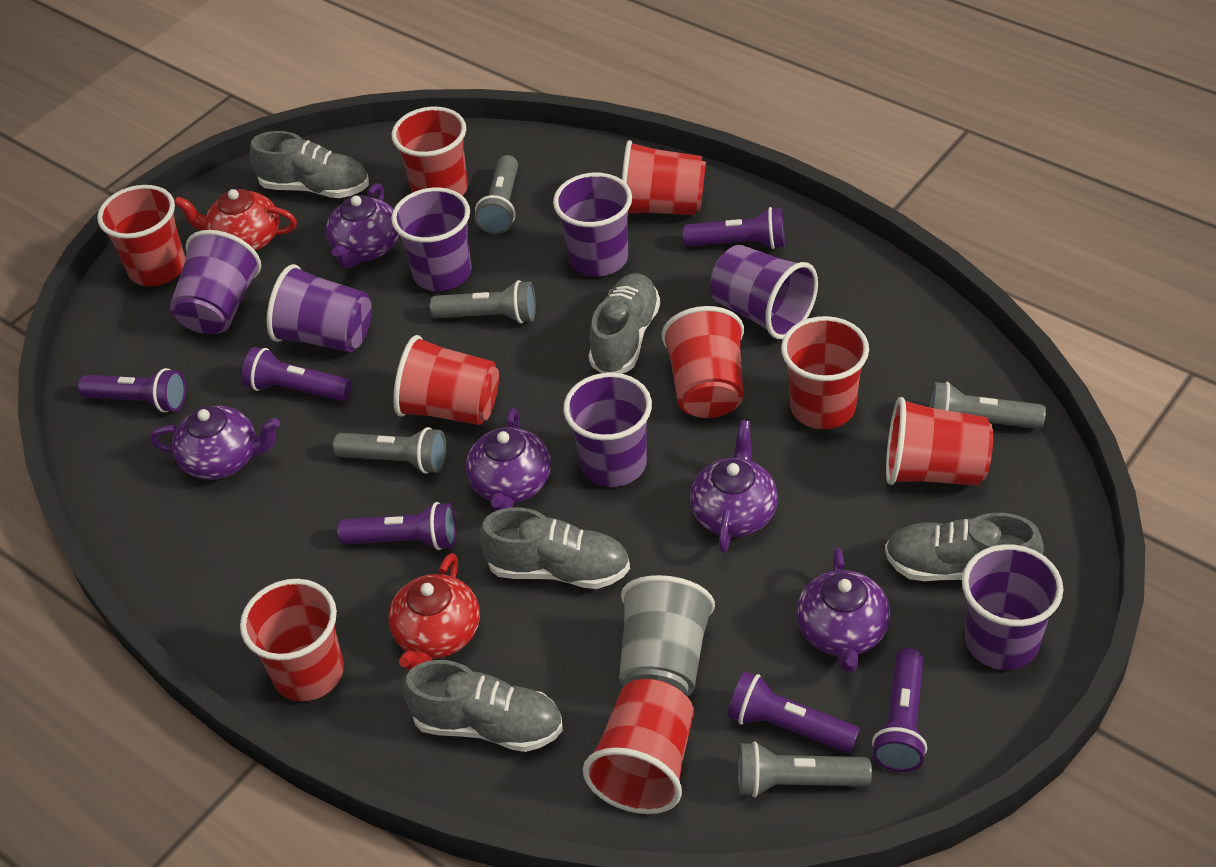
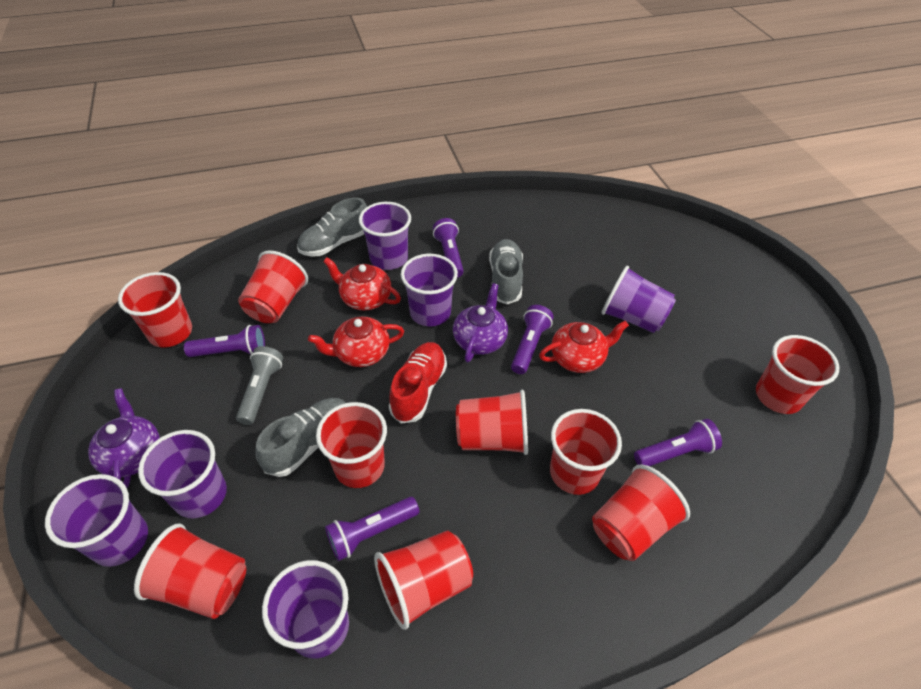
grey cup: 1 -> 0
grey flashlight: 5 -> 1
grey shoe: 5 -> 3
purple cup: 7 -> 6
purple flashlight: 6 -> 5
purple teapot: 5 -> 2
red shoe: 0 -> 1
red teapot: 2 -> 3

